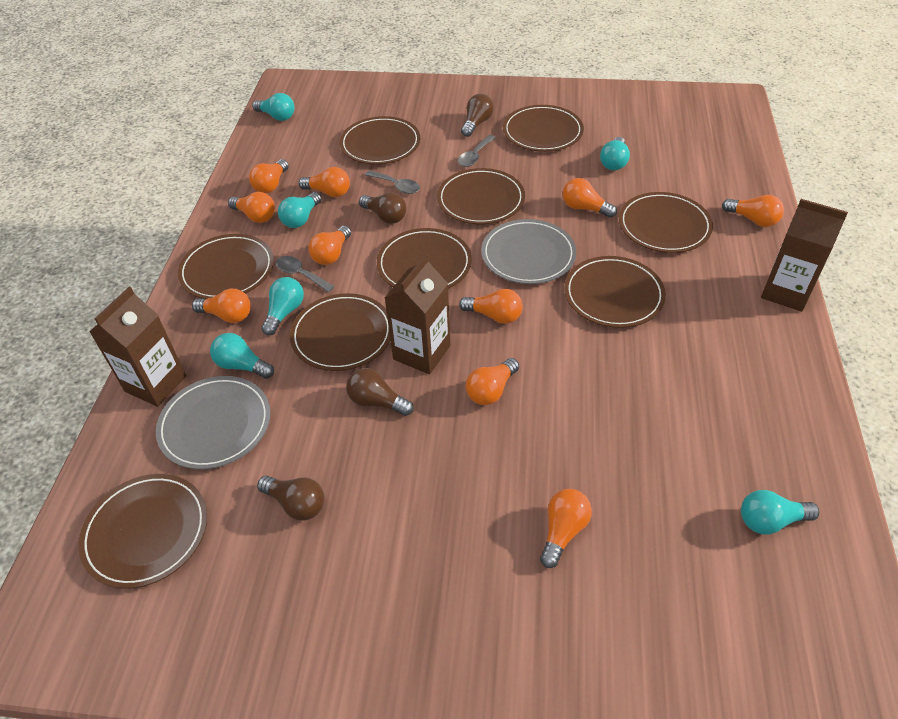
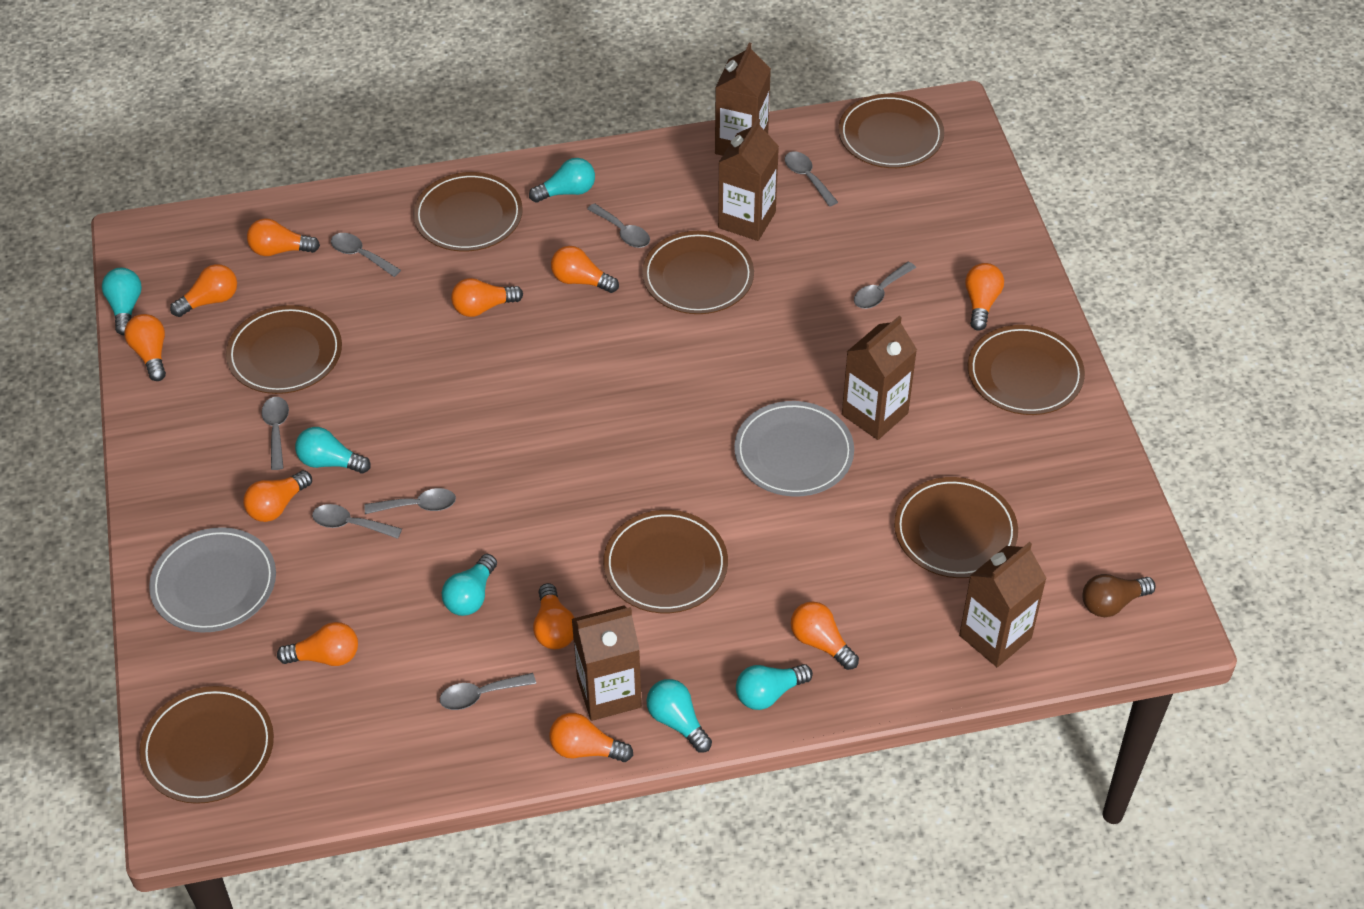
brown carton: 3 -> 5
brown light bulb: 4 -> 1
brown plate: 9 -> 8
grey spoon: 3 -> 8
orange light bulb: 10 -> 11

